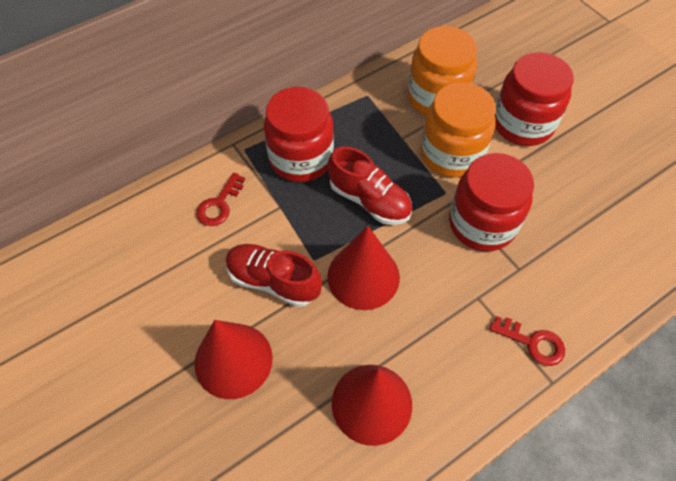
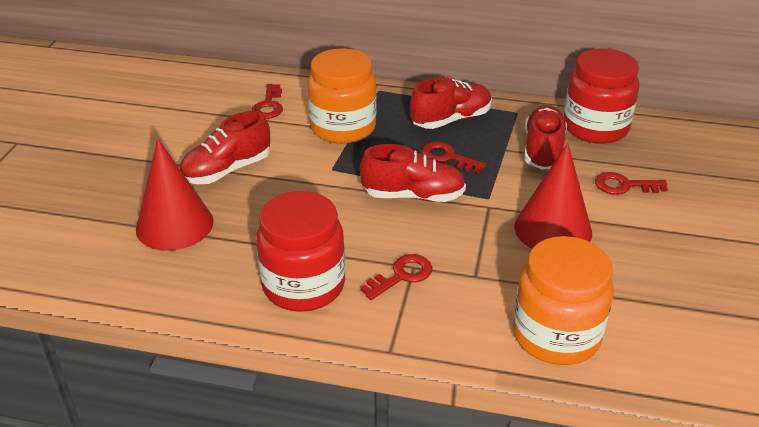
red cone: 3 -> 2
red jar: 3 -> 2
red key: 2 -> 4
red shoe: 2 -> 4

